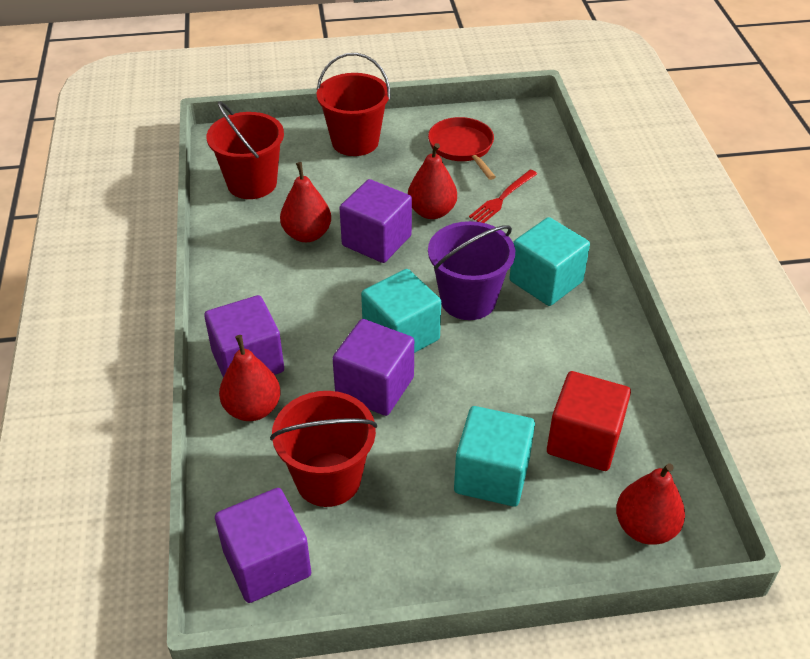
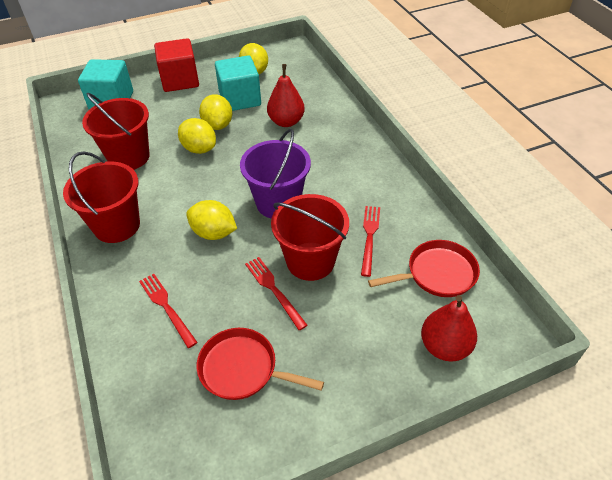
purple cube: 4 -> 0
red fork: 1 -> 3
red pan: 1 -> 2
red pear: 4 -> 2
turquoise cube: 3 -> 2
yellow lemon: 0 -> 4

